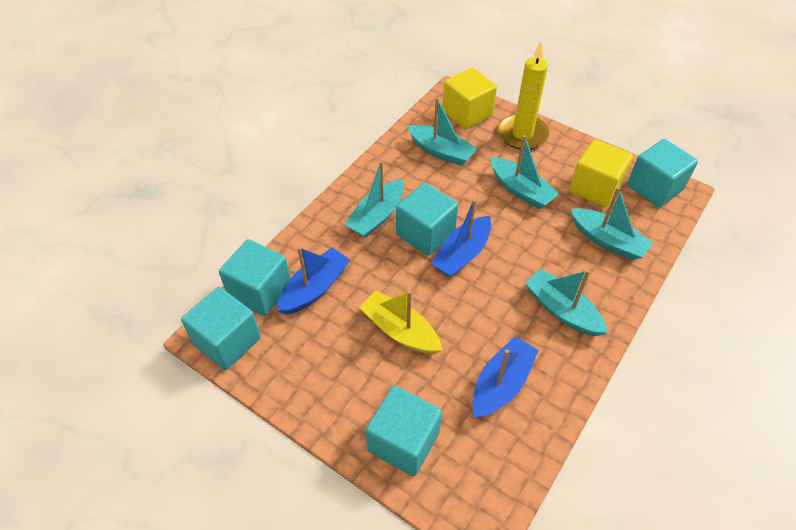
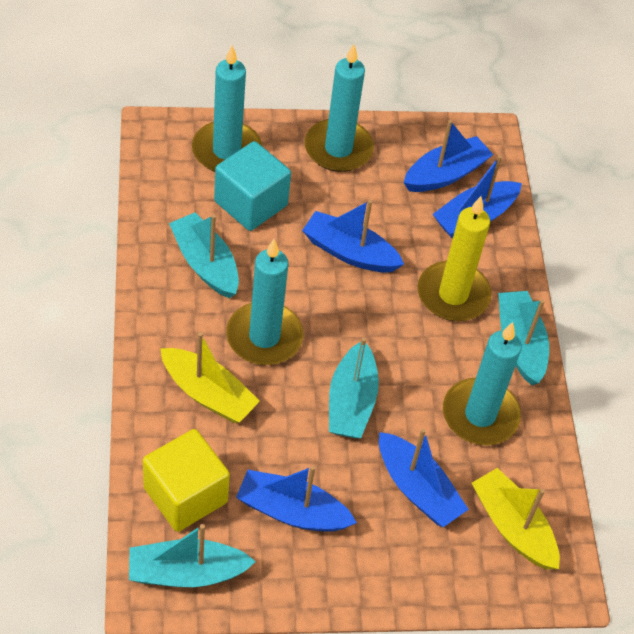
blue boat: 3 -> 5
turquoise boat: 5 -> 4
turquoise candle: 0 -> 4
turquoise cube: 5 -> 1
yellow boat: 1 -> 2
yellow cube: 2 -> 1

